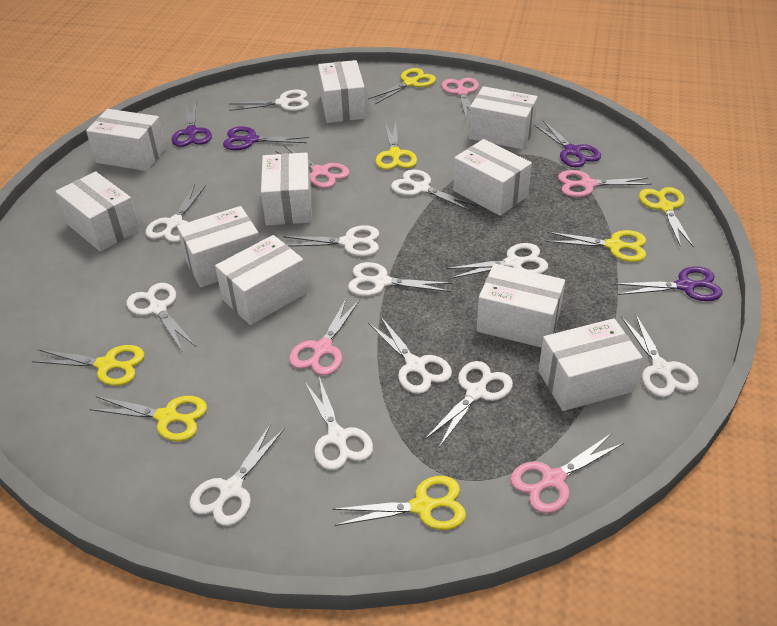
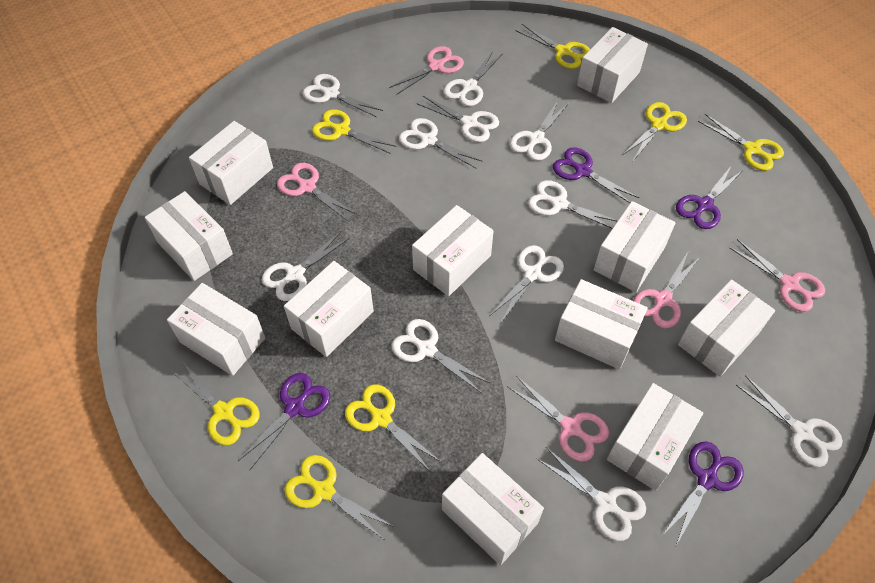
white box: 10 -> 11
white scissors: 12 -> 11

